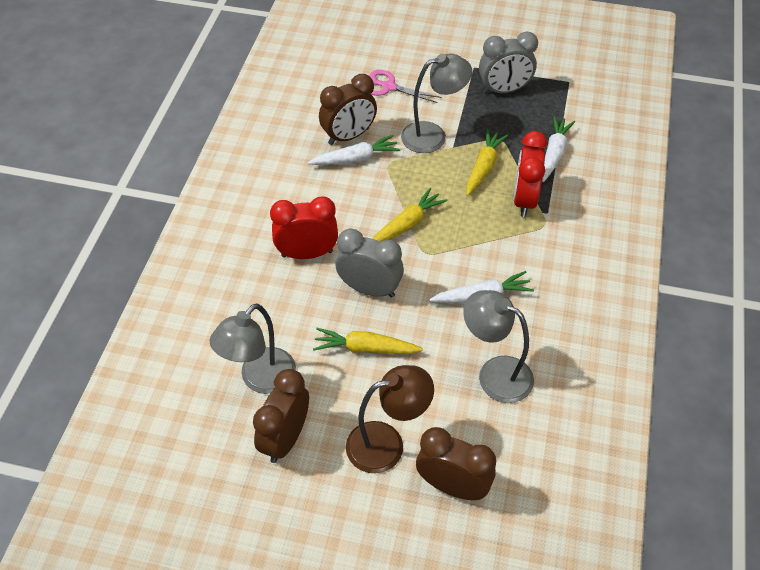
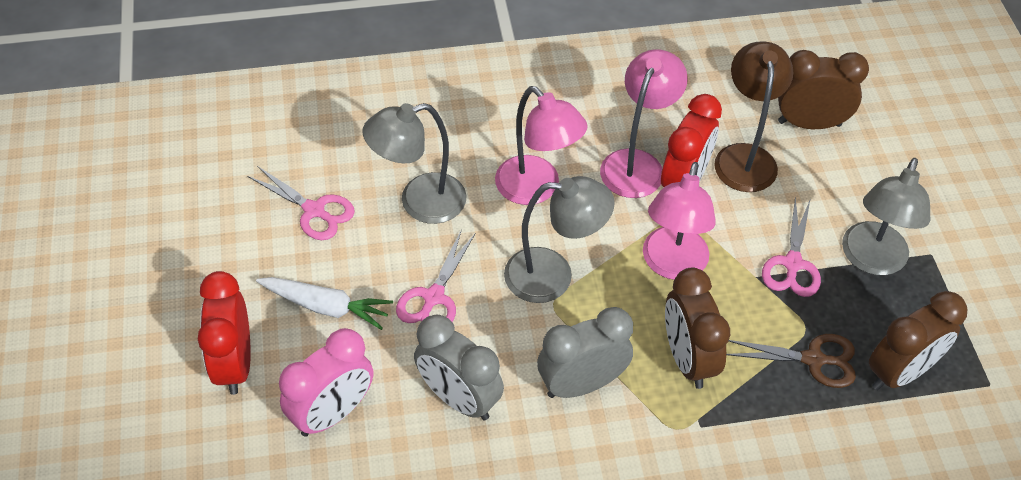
brown scissors: 0 -> 1
pink clock: 0 -> 1
pink lamp: 0 -> 3
pink scissors: 1 -> 3
white carrot: 3 -> 1
yellow carrot: 3 -> 0

